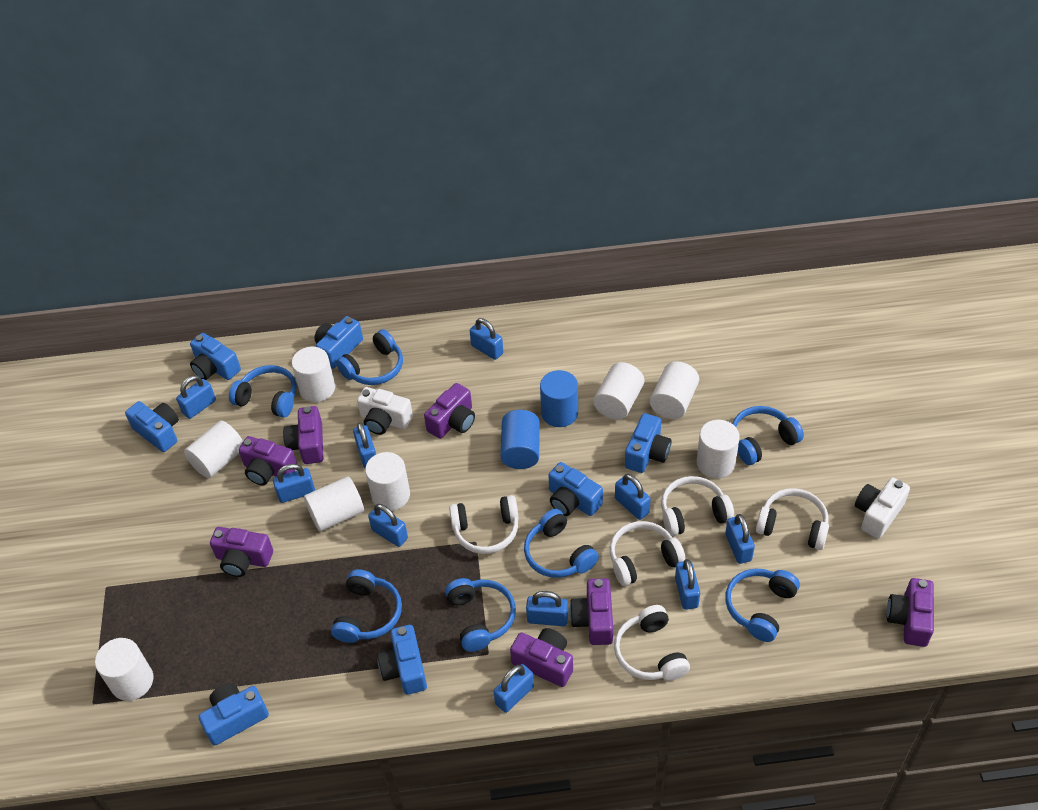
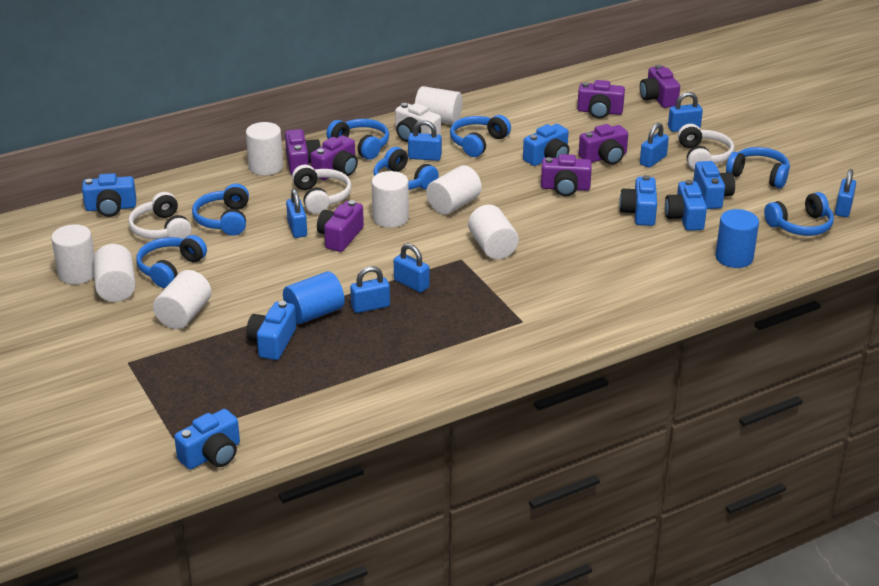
blue padlock: 10 -> 7
white camera: 2 -> 1
white headphones: 5 -> 3

